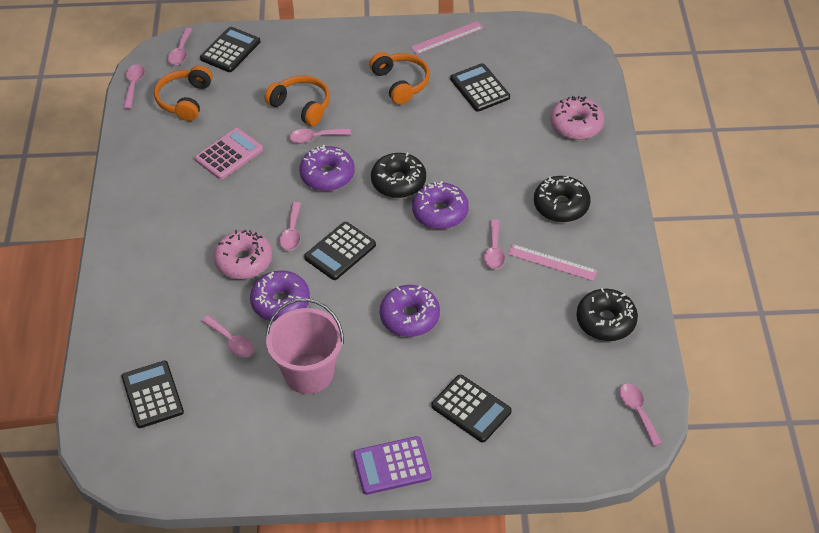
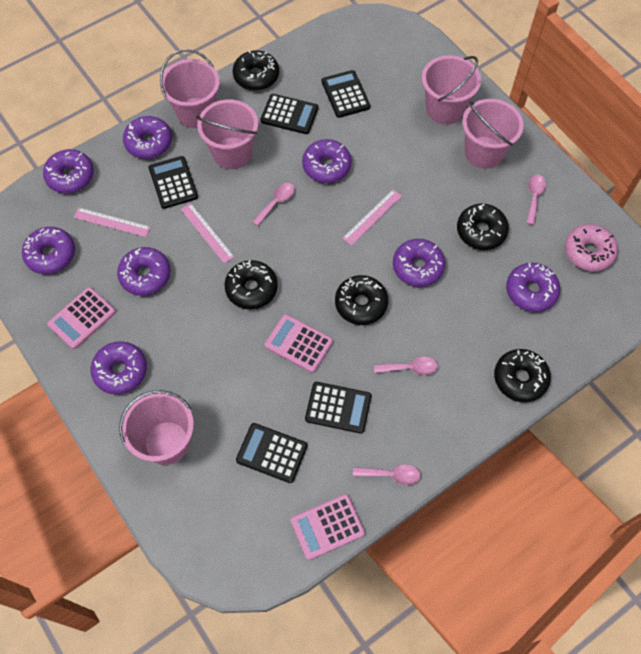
black donut: 3 -> 5
orange headphones: 3 -> 0
pink bucket: 1 -> 5
pink calculator: 1 -> 3
pink donut: 2 -> 1
pink ruler: 2 -> 3
pink spoon: 7 -> 4
purple calculator: 1 -> 0
purple donut: 4 -> 8

